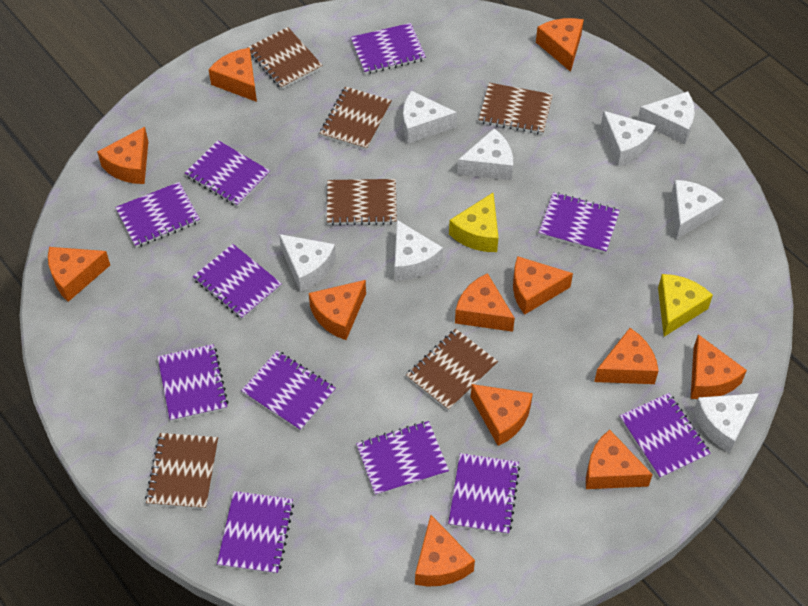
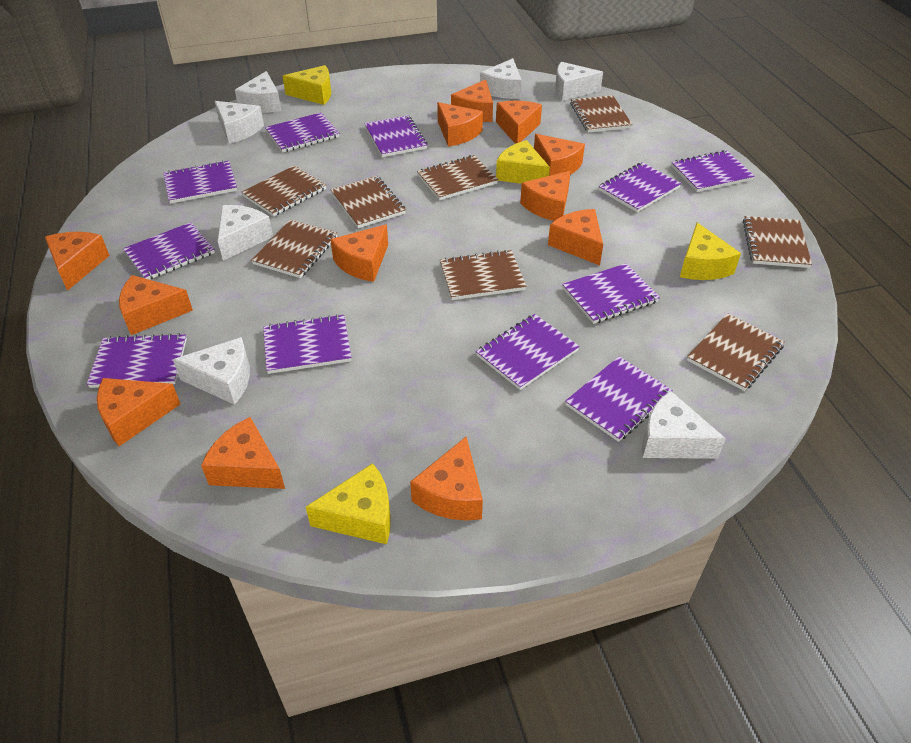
brown notebook: 6 -> 8
white cheese: 8 -> 7
yellow cheese: 2 -> 4

